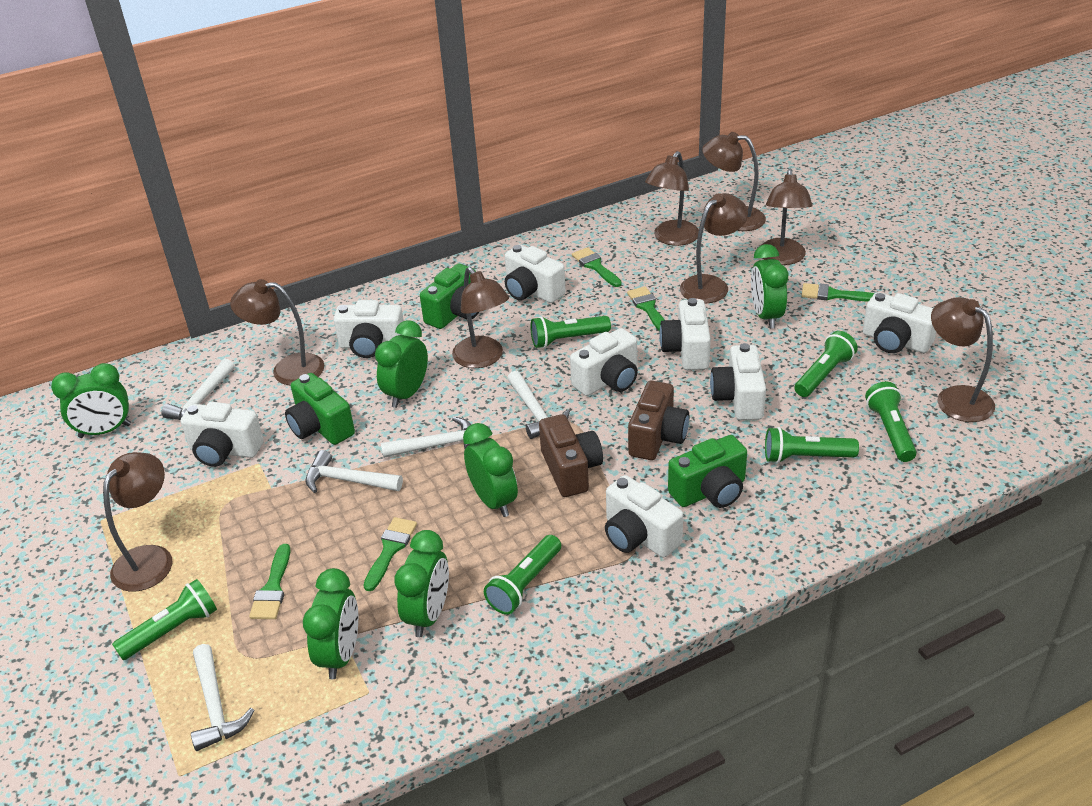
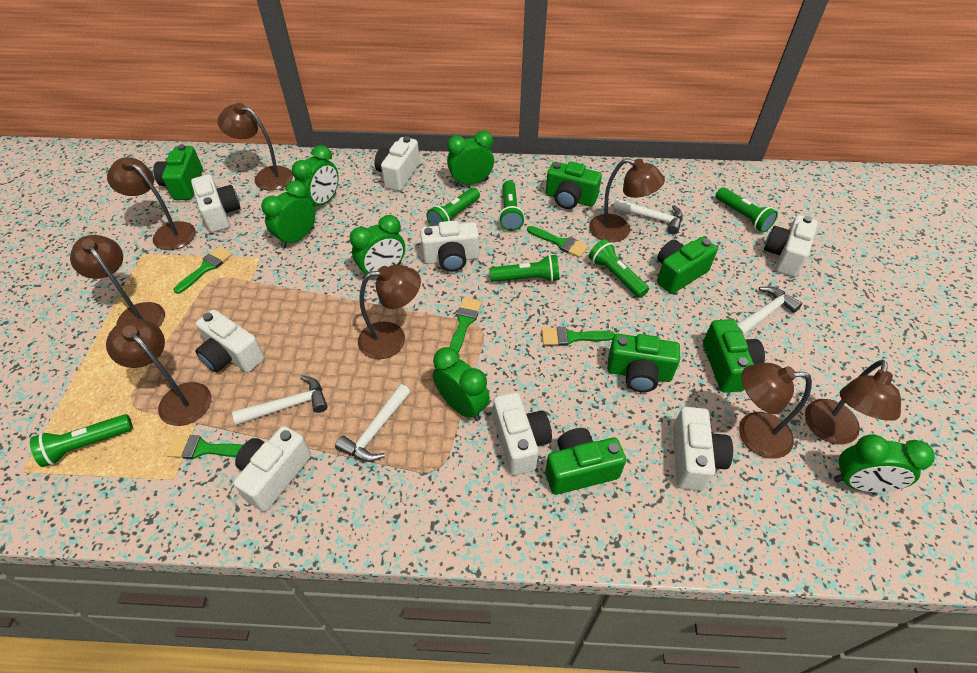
brown camera: 2 -> 0
green camera: 3 -> 6
white hammer: 5 -> 4

